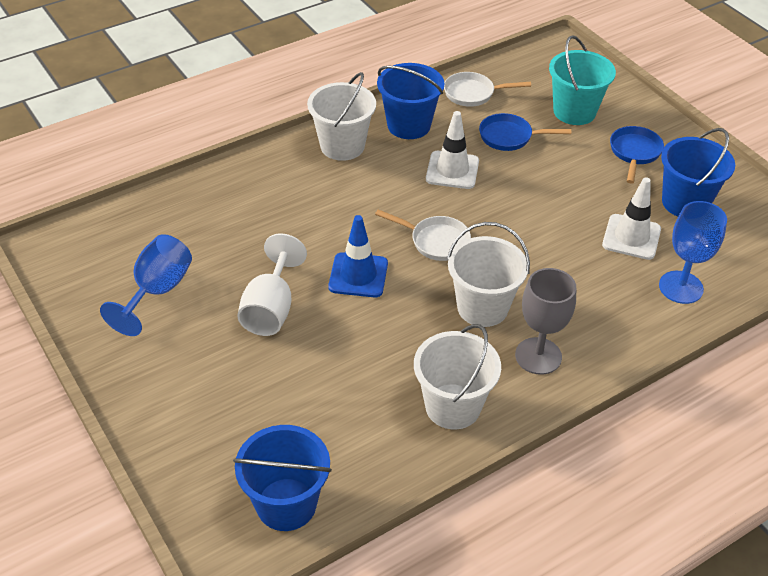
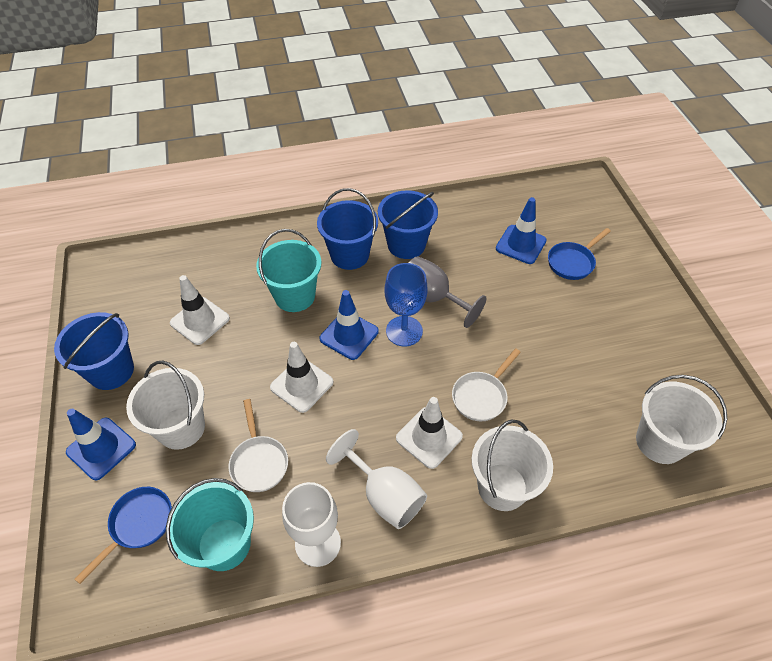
blue goblet: 2 -> 1
blue traffic cone: 1 -> 3
turquoise bucket: 1 -> 2
white goblet: 1 -> 2
white traffic cone: 2 -> 3

